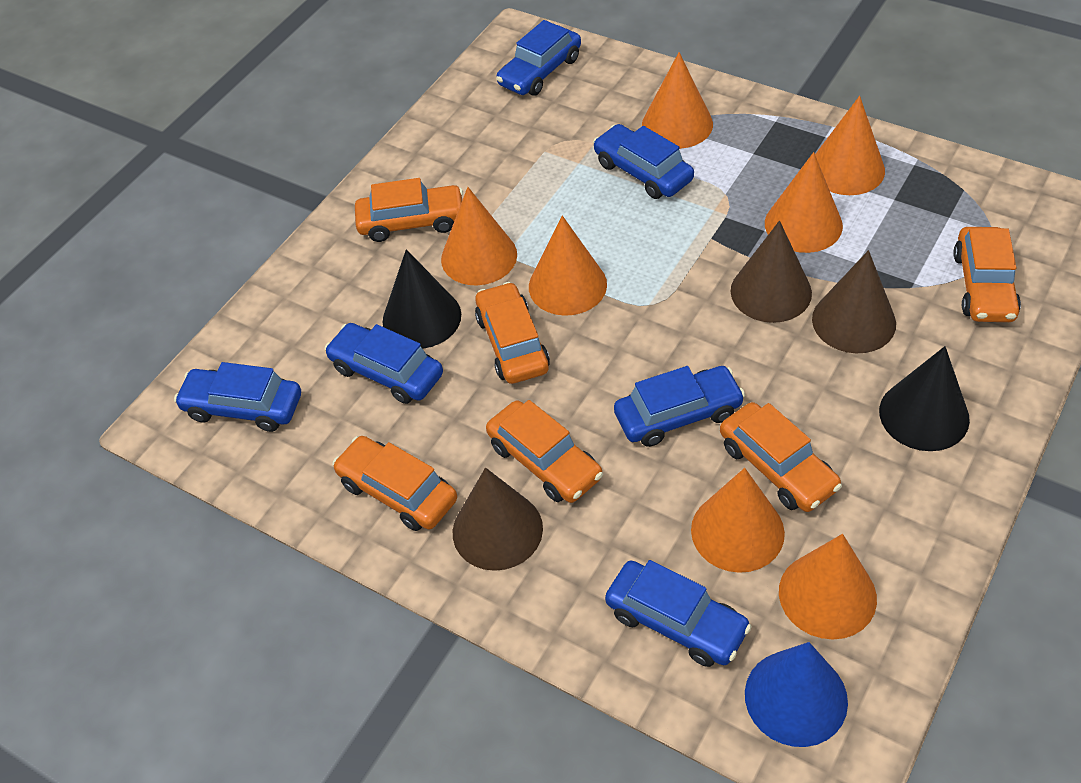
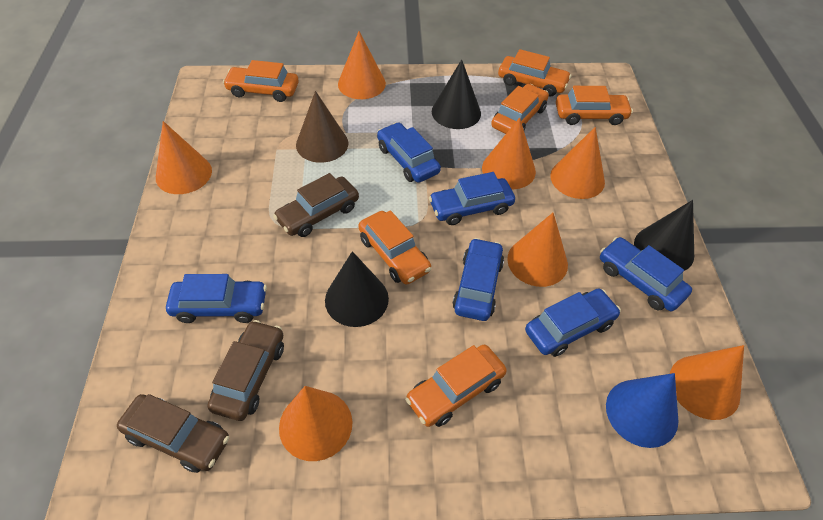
black cone: 2 -> 3
brown car: 0 -> 3
brown cone: 3 -> 1

